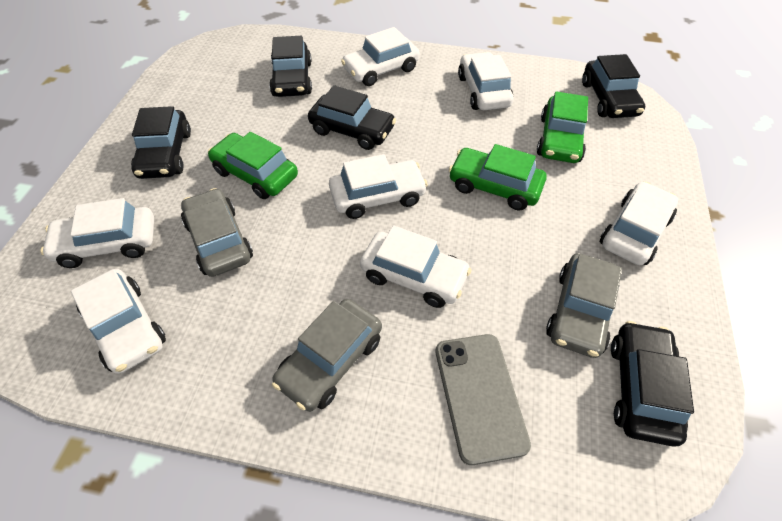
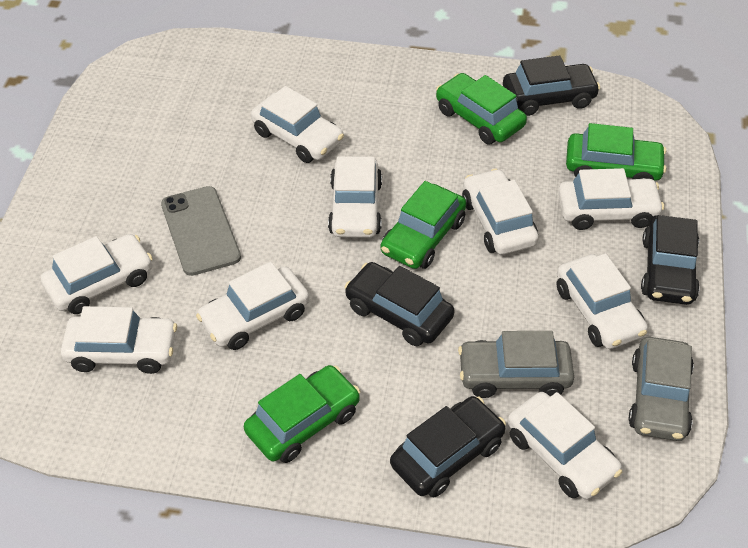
black car: 5 -> 4
green car: 3 -> 4
grey car: 3 -> 2
white car: 7 -> 9

